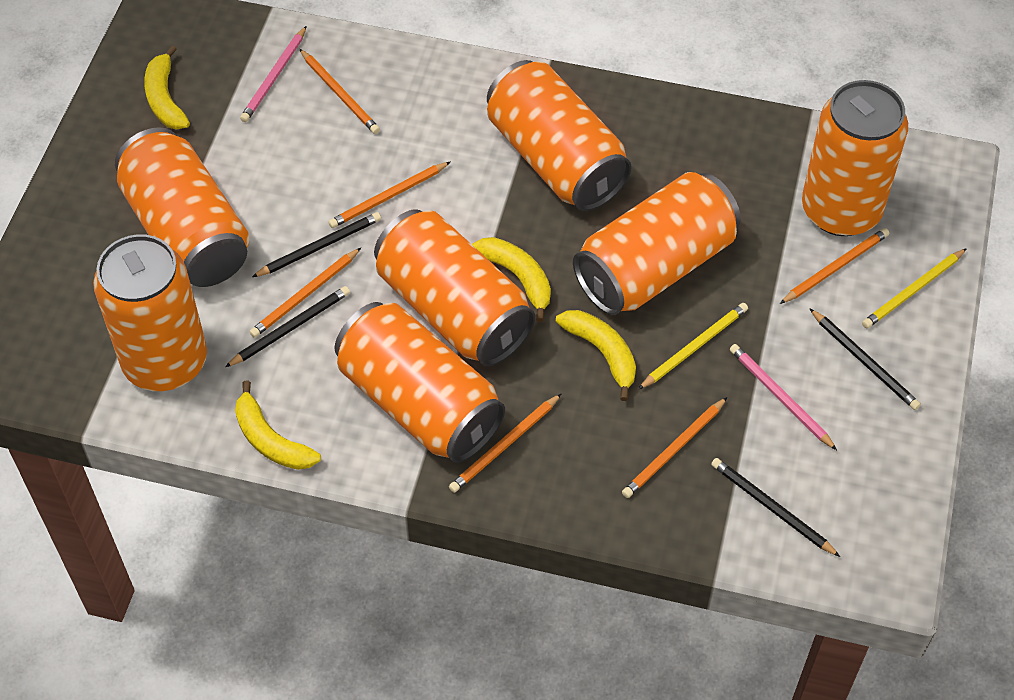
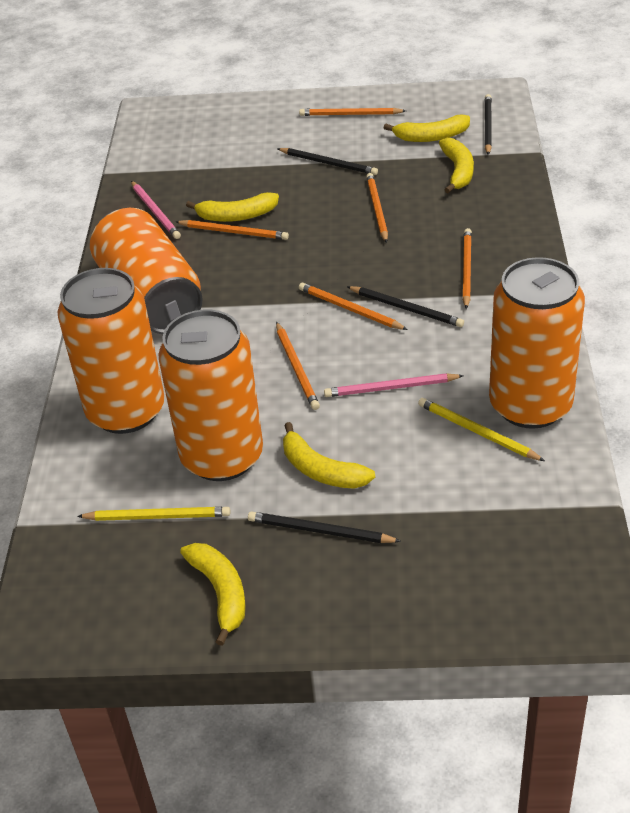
orange can: 7 -> 4
yellow banana: 4 -> 5

